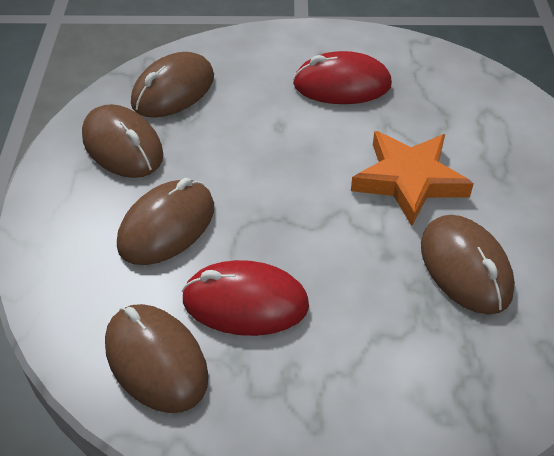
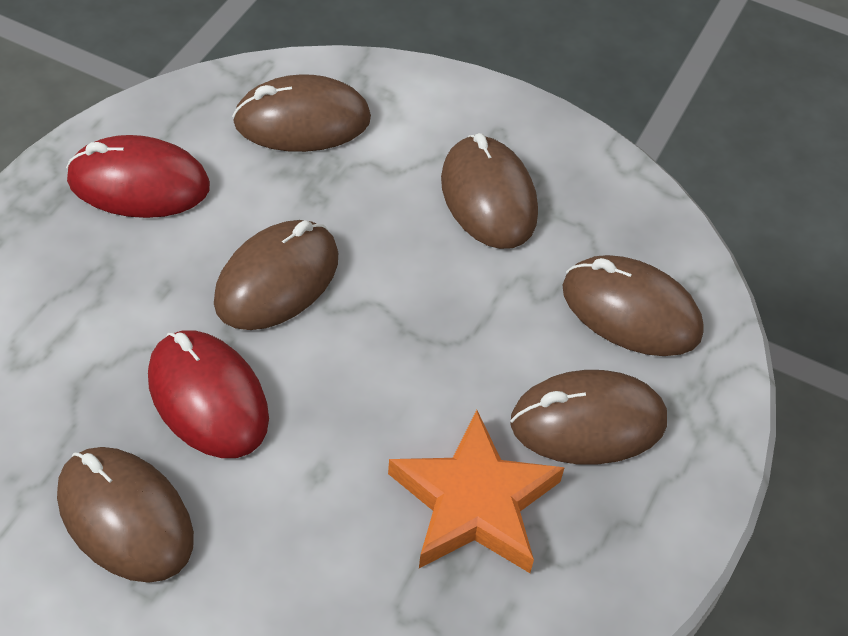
brown mouse: 5 -> 6

